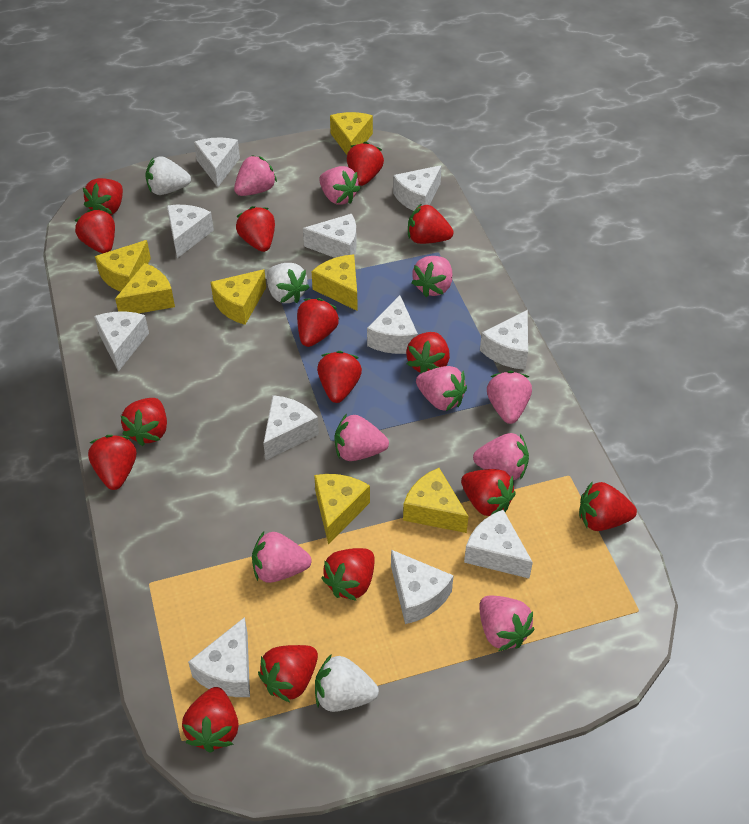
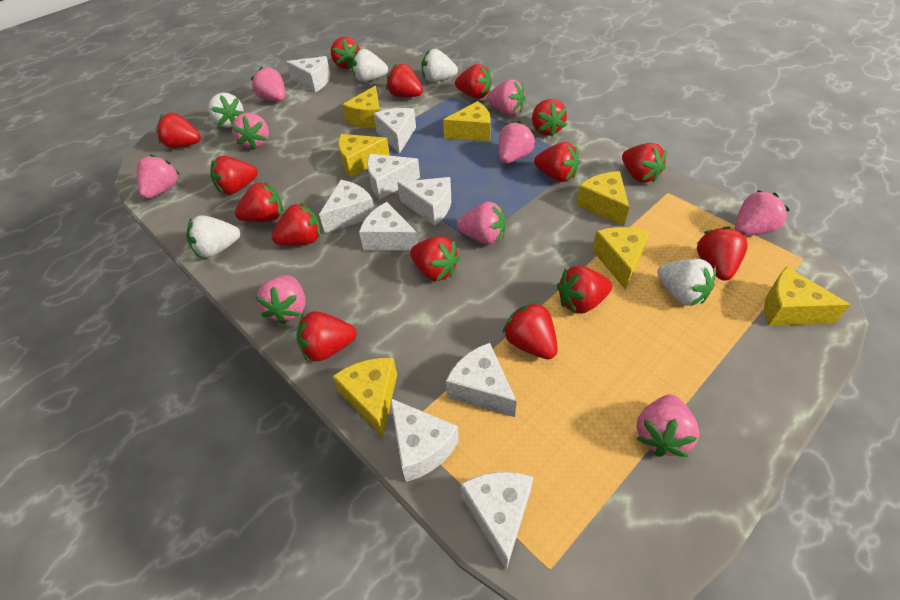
white cheese: 11 -> 9
white strawberry: 3 -> 5

